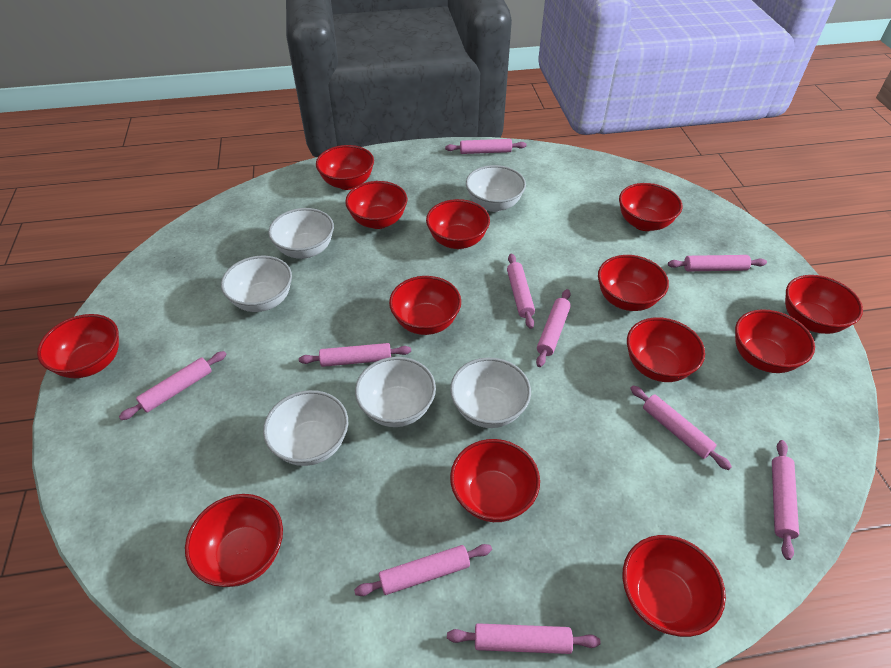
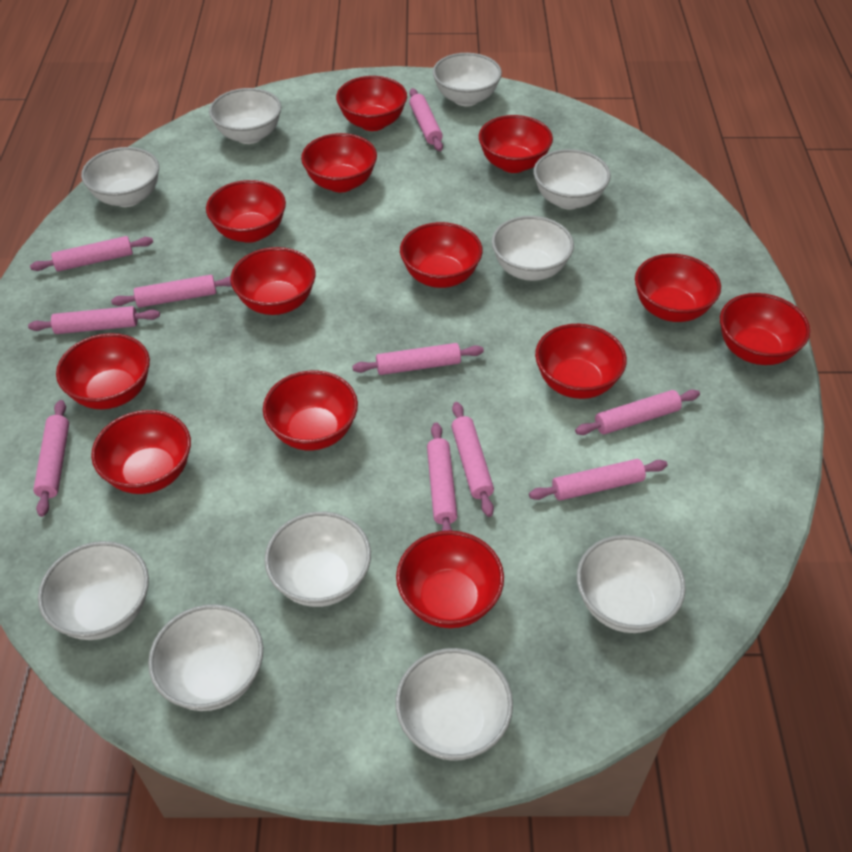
white bowl: 6 -> 10

